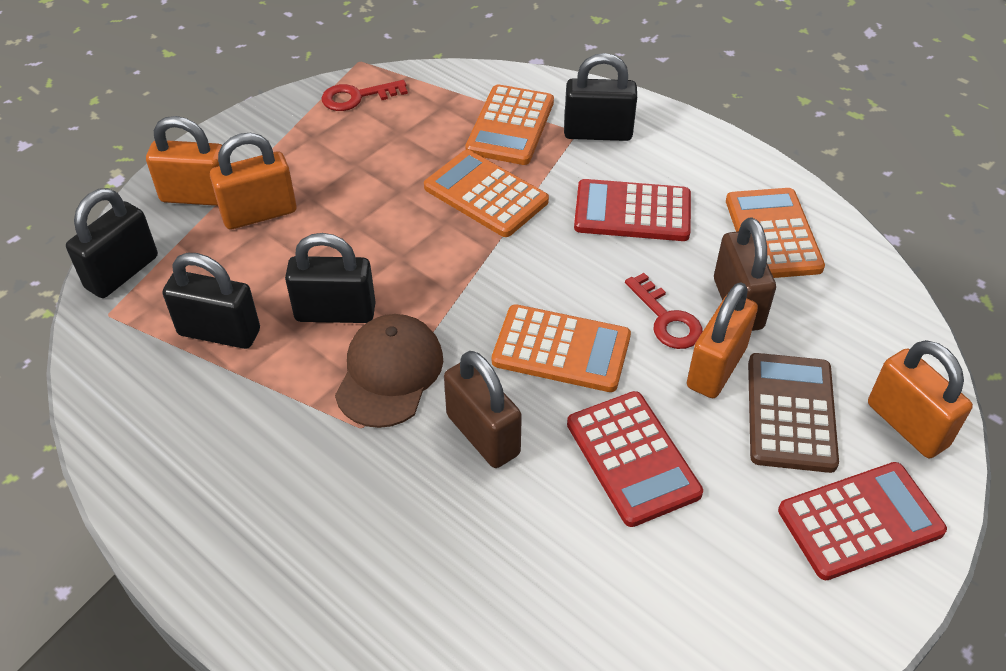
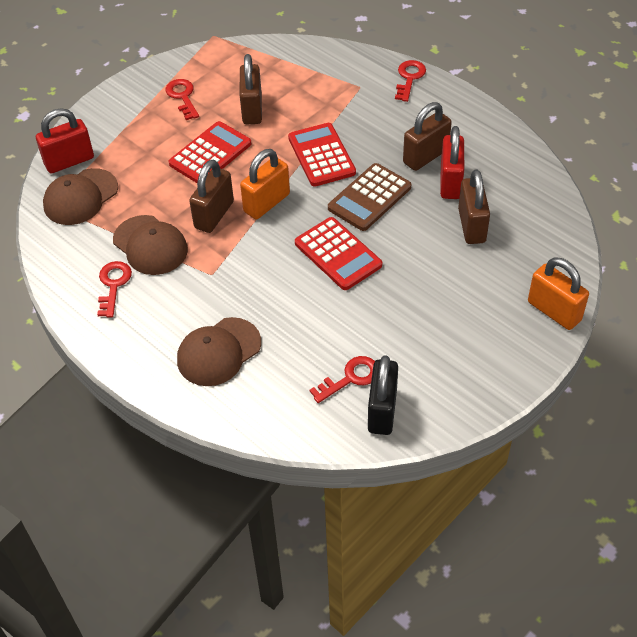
black padlock: 4 -> 1
brown cap: 1 -> 3
brown padlock: 2 -> 4
orange calculator: 4 -> 0
orange padlock: 4 -> 2
red key: 2 -> 4
red padlock: 0 -> 2

